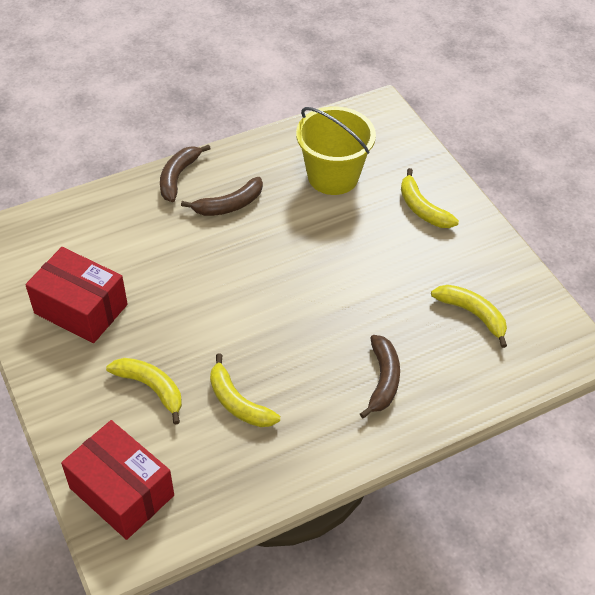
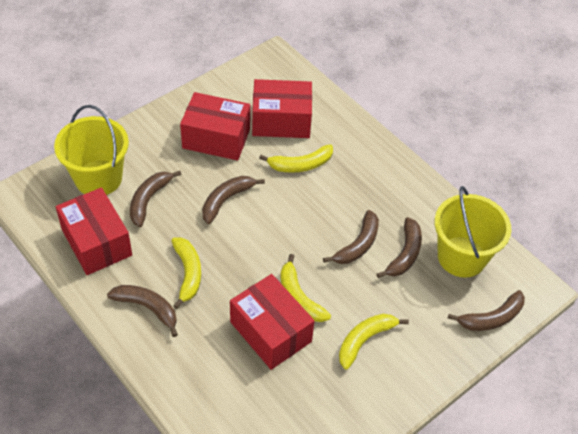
brown banana: 3 -> 6
red box: 2 -> 4
yellow bucket: 1 -> 2

